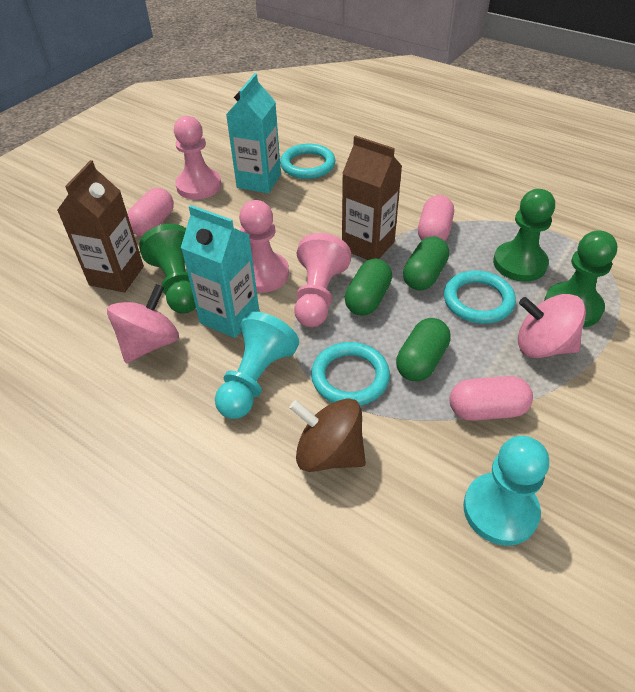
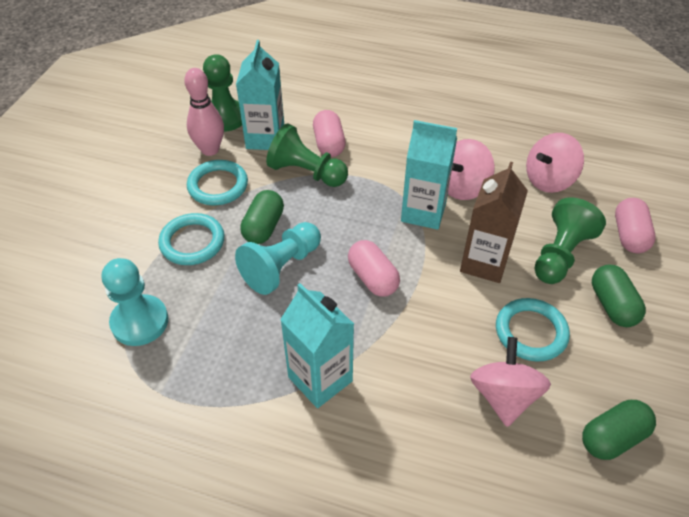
brown carton: 2 -> 1
brown spinning top: 1 -> 0
pink bowling pin: 0 -> 1
pink pawn: 3 -> 0
pink spinning top: 2 -> 3
turquoise carton: 2 -> 3

